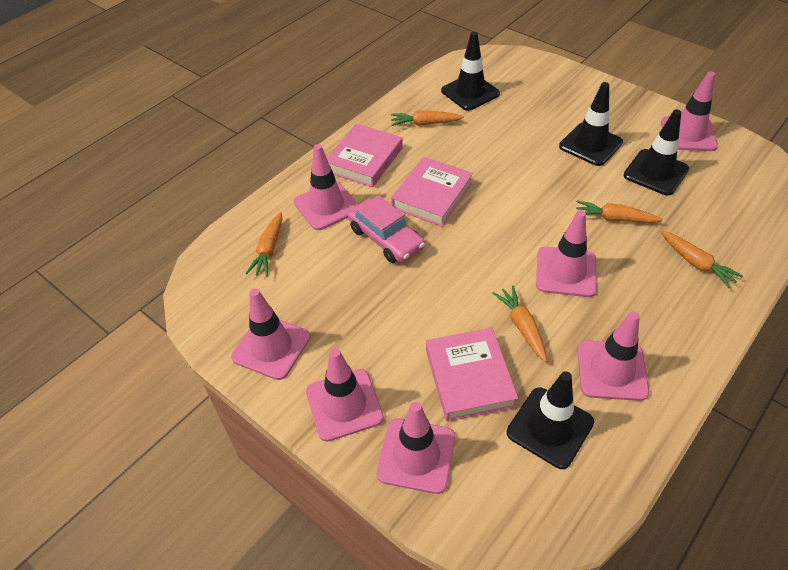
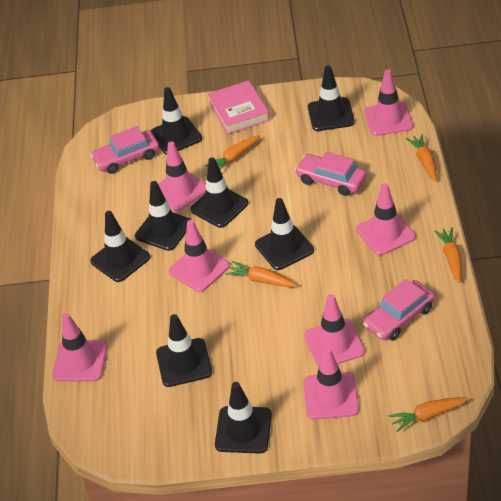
black traffic cone: 4 -> 8
pink book: 3 -> 1
pink car: 1 -> 3

